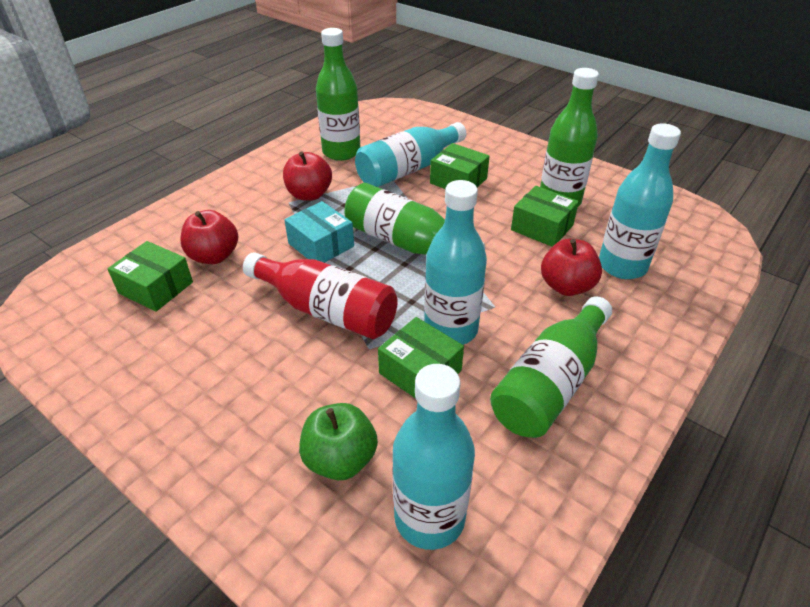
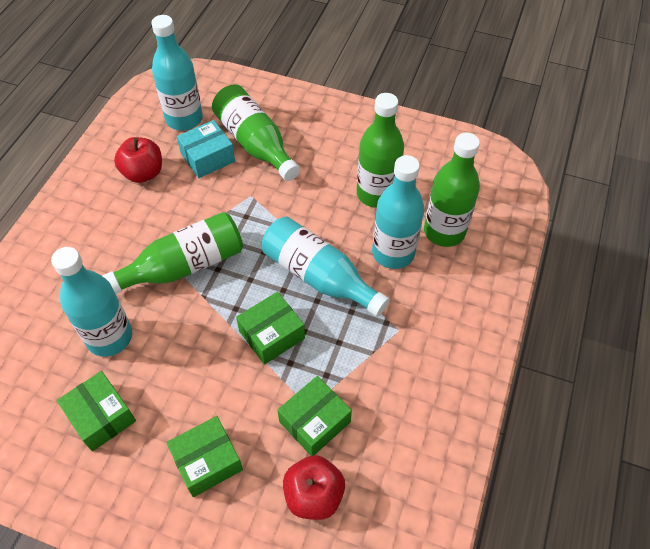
green apple: 1 -> 0
red apple: 3 -> 2
red bottle: 1 -> 0

